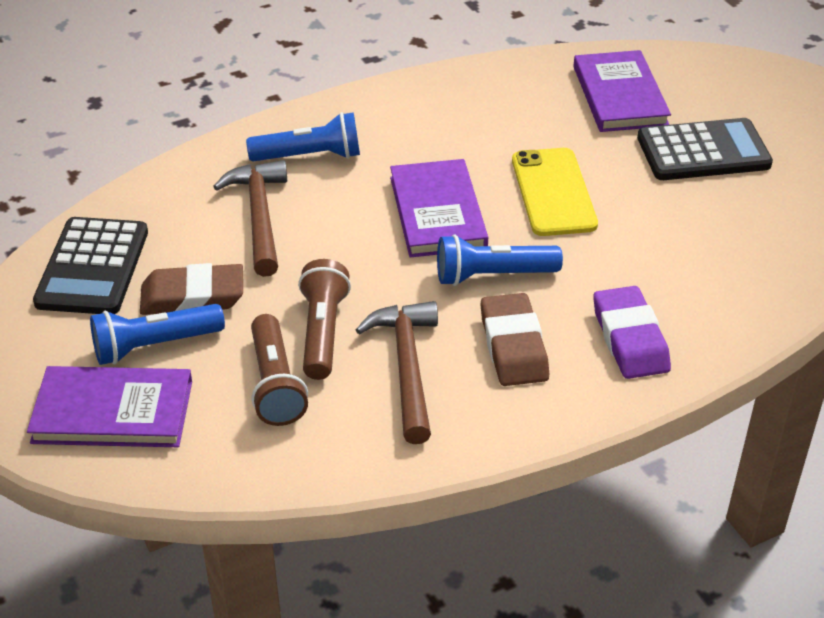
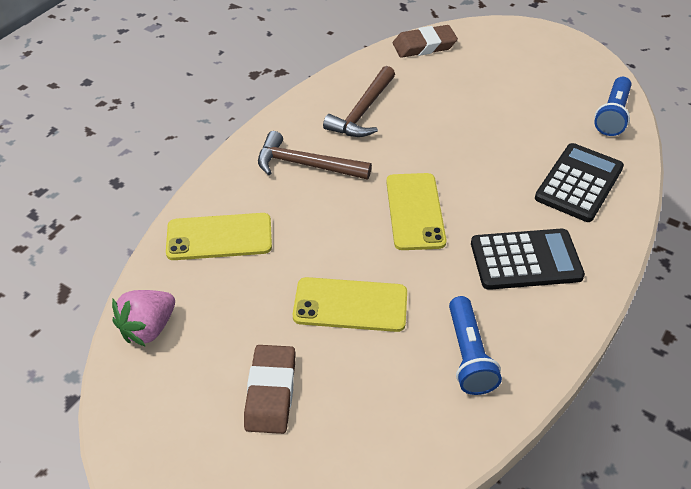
blue flashlight: 3 -> 2
brown flashlight: 2 -> 0
pink strawberry: 0 -> 1
purple book: 3 -> 0
purple eraser: 1 -> 0
yellow phone: 1 -> 3

